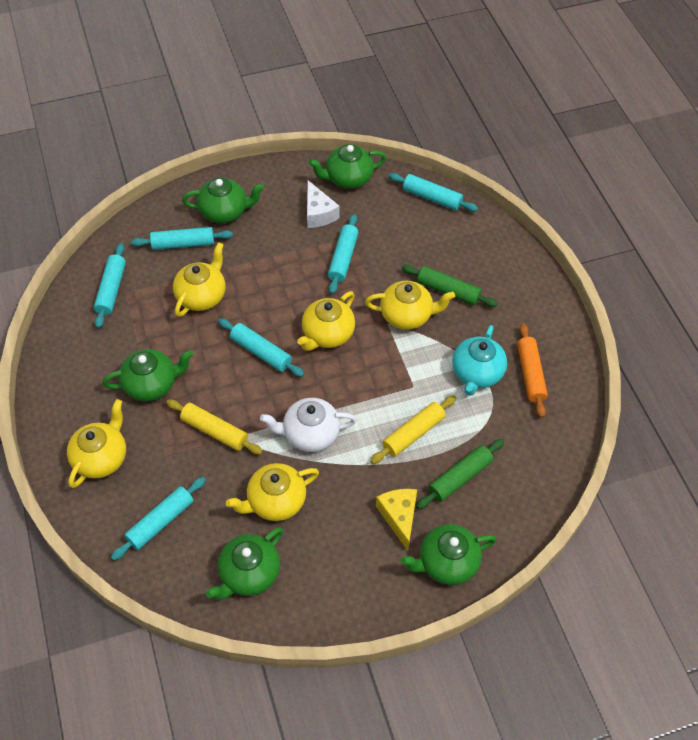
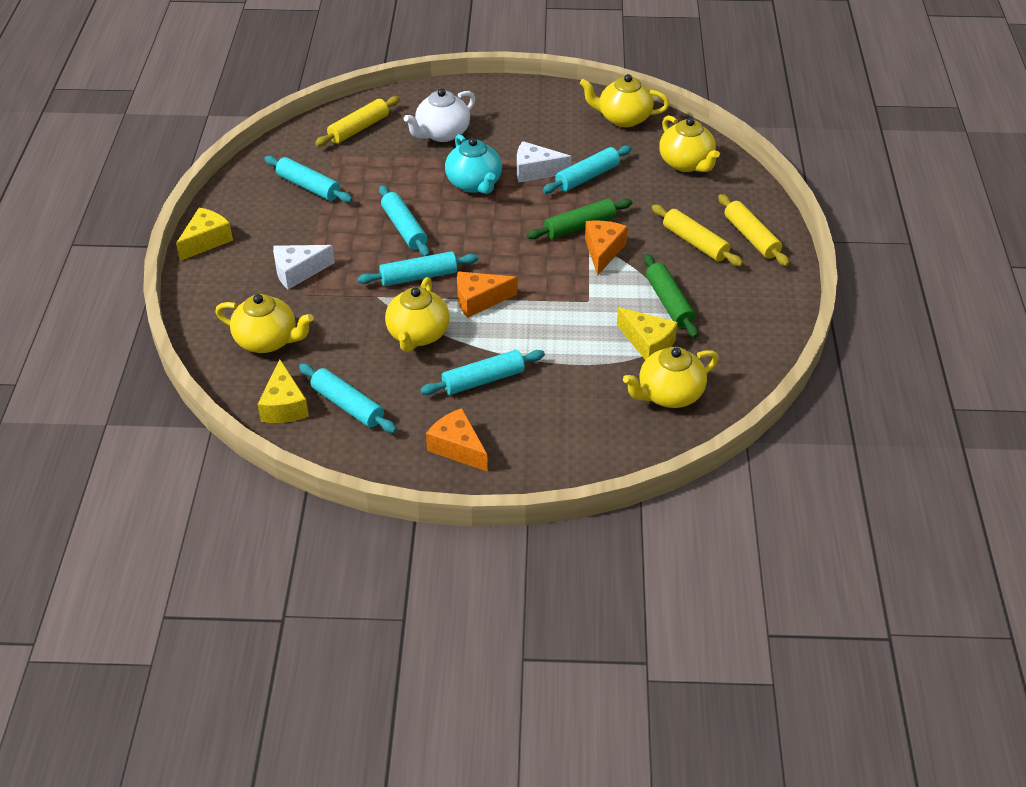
green teapot: 5 -> 0
orange cheese: 0 -> 3
orange rolling pin: 1 -> 0
white cheese: 1 -> 2
yellow cheese: 1 -> 3
yellow rolling pin: 2 -> 3

